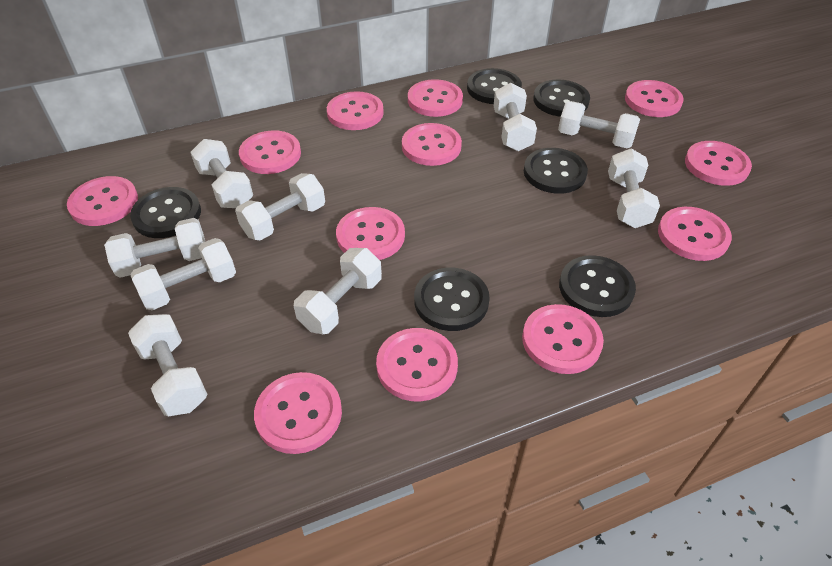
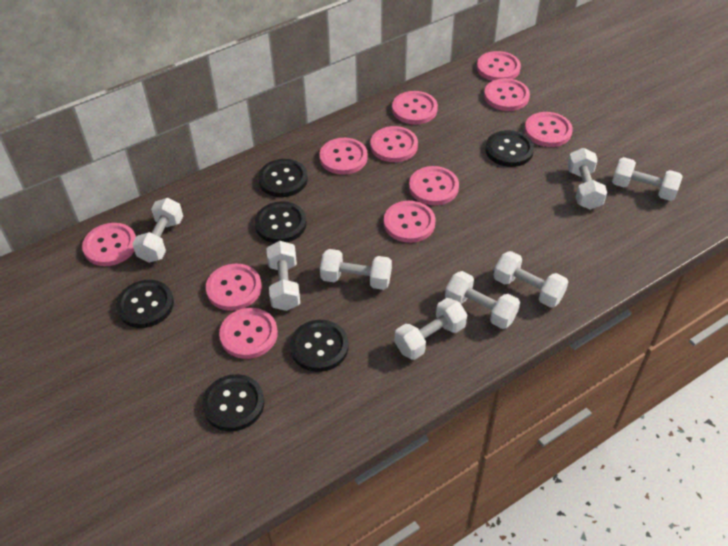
pink button: 12 -> 11
white dumbbell: 9 -> 8

